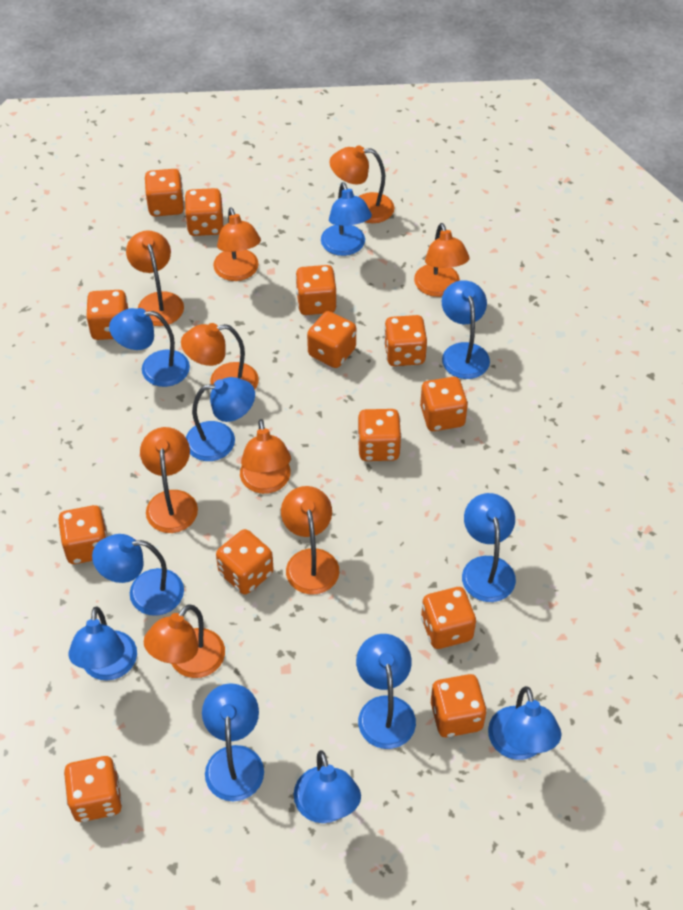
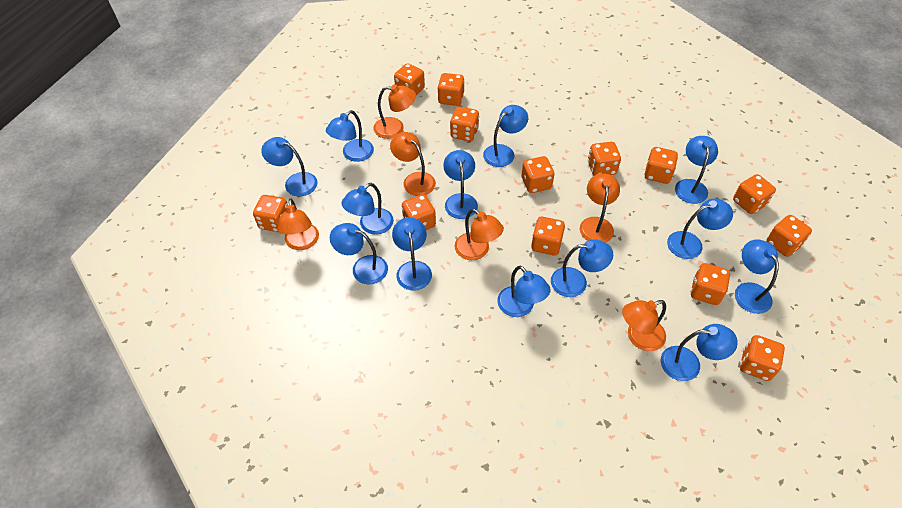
blue lamp: 11 -> 13
orange lamp: 9 -> 6

